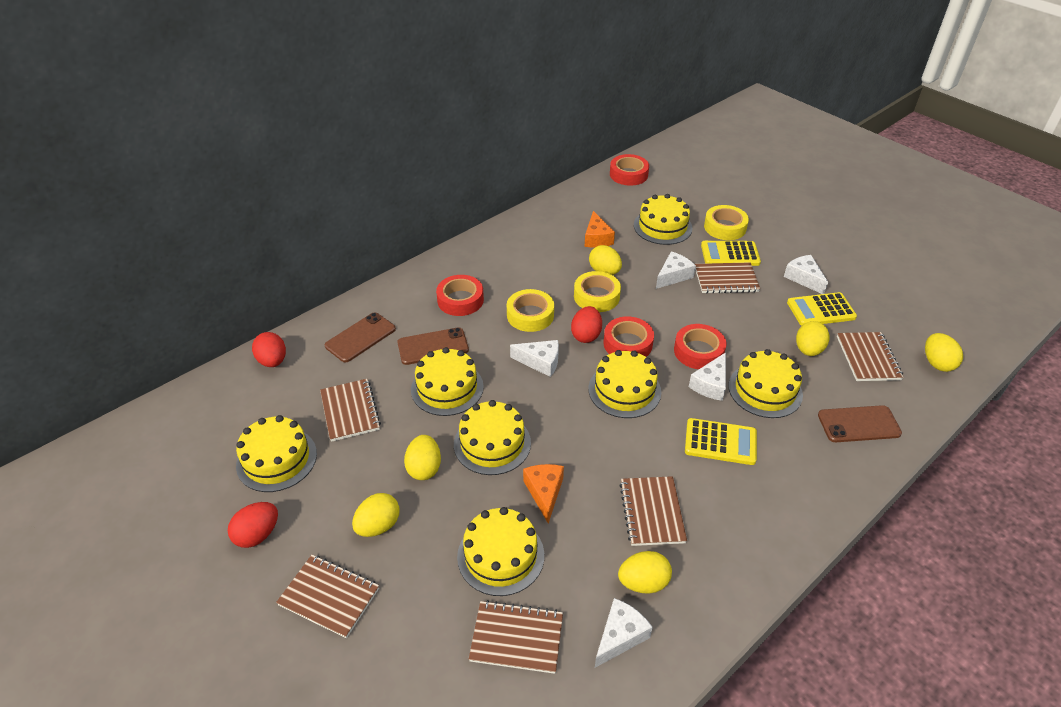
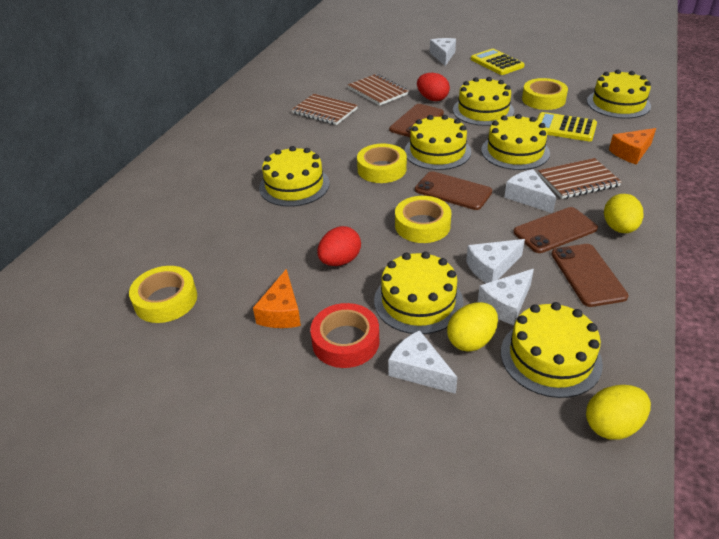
brown notebook: 6 -> 3
brown phone: 3 -> 4
red egg: 3 -> 2
red tape: 4 -> 1
yellow calculator: 3 -> 2
yellow egg: 6 -> 3
yellow tape: 3 -> 4

